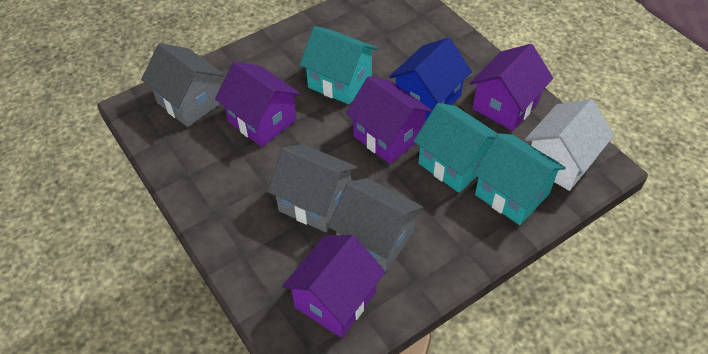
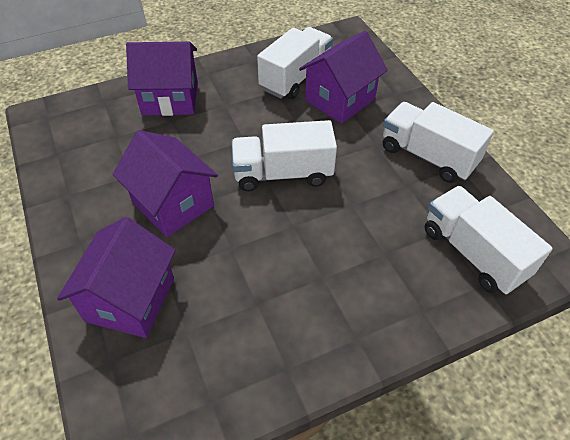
blue house: 1 -> 0
grey house: 3 -> 0
turquoise house: 3 -> 0
white house: 1 -> 0
white truck: 0 -> 4

